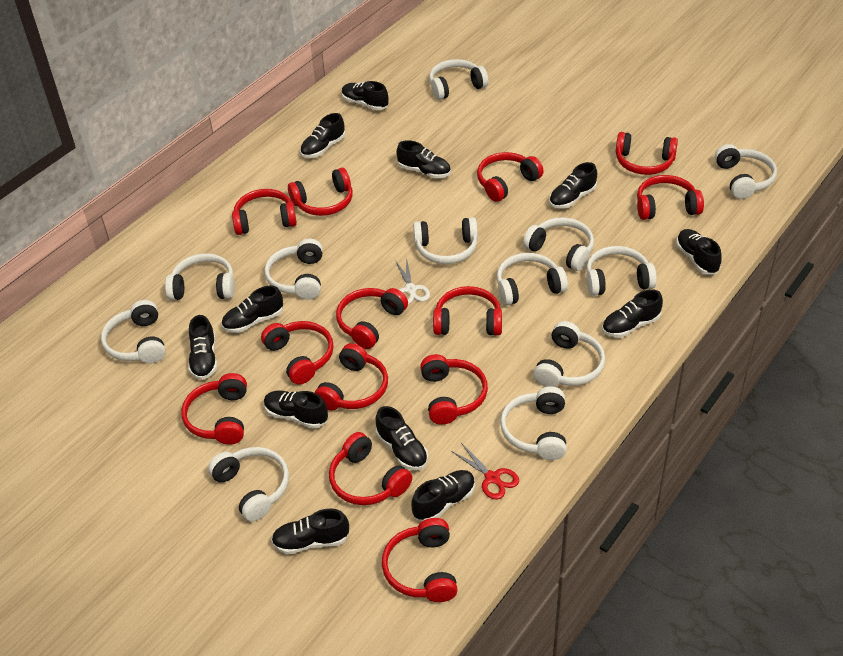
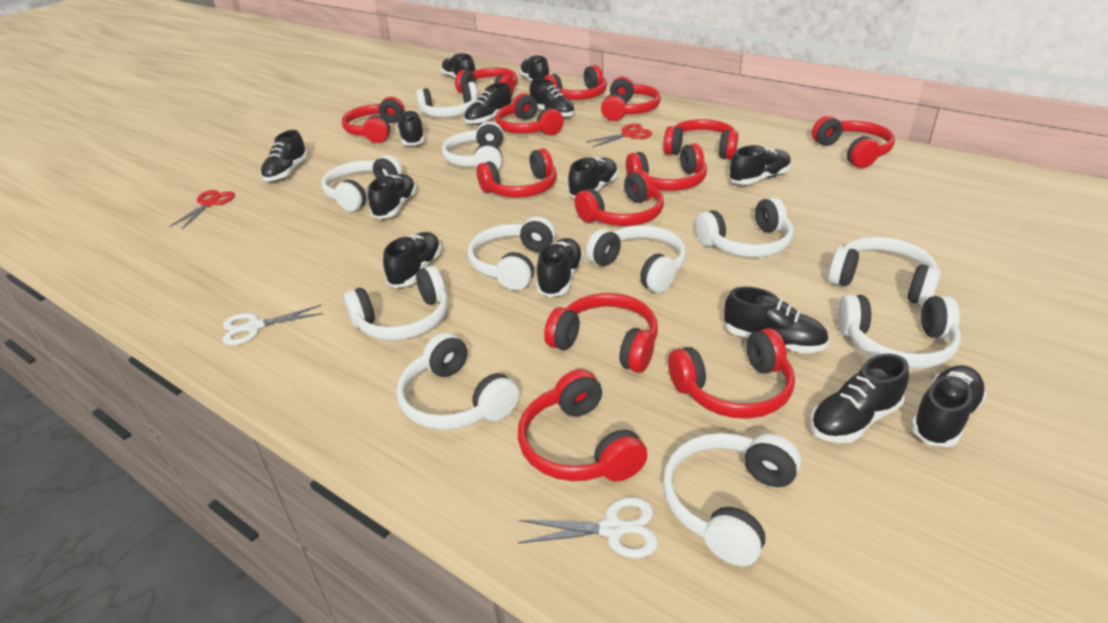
black shoe: 12 -> 14
red scissors: 1 -> 2
white headphones: 12 -> 11
white scissors: 1 -> 2

